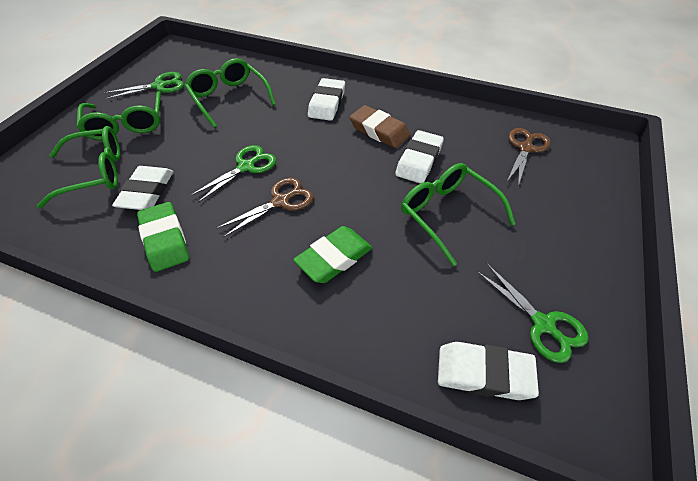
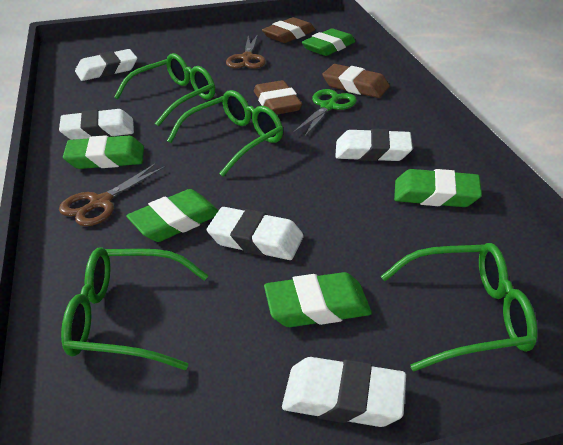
brown eraser: 1 -> 3
green eraser: 2 -> 5
green scissors: 3 -> 1
white eraser: 4 -> 5

